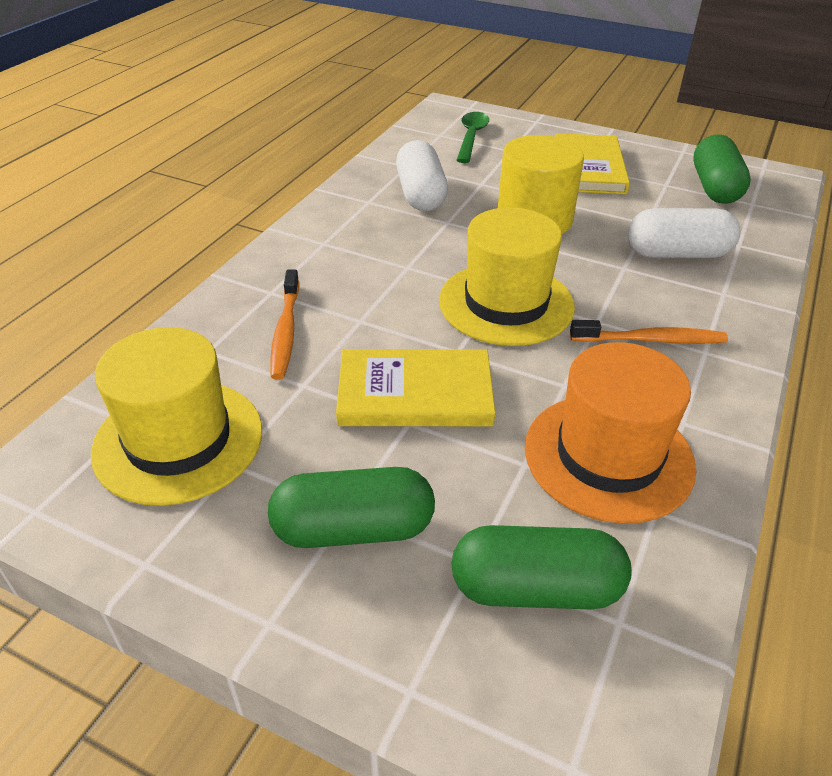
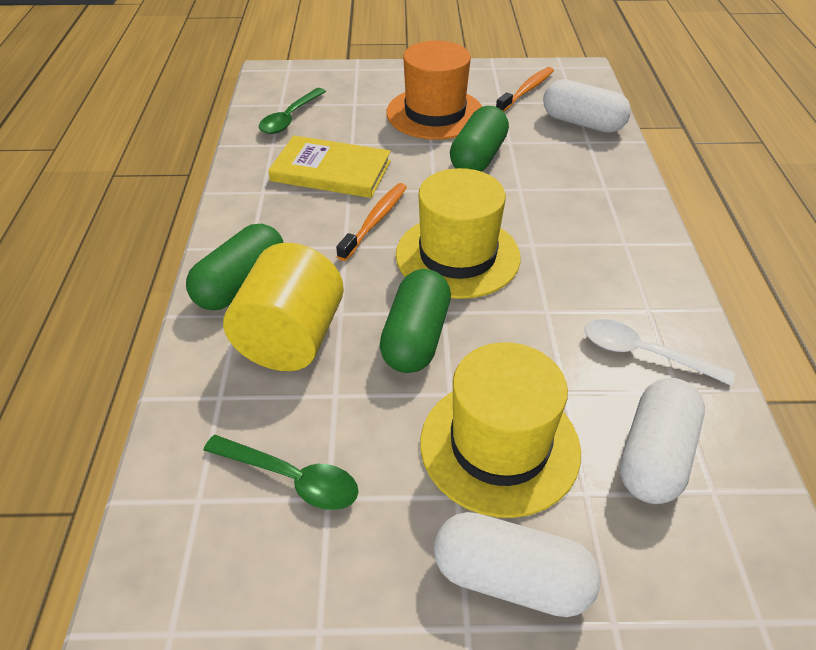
green spoon: 1 -> 2
white capsule: 2 -> 3
white spoon: 0 -> 1
yellow book: 2 -> 1

